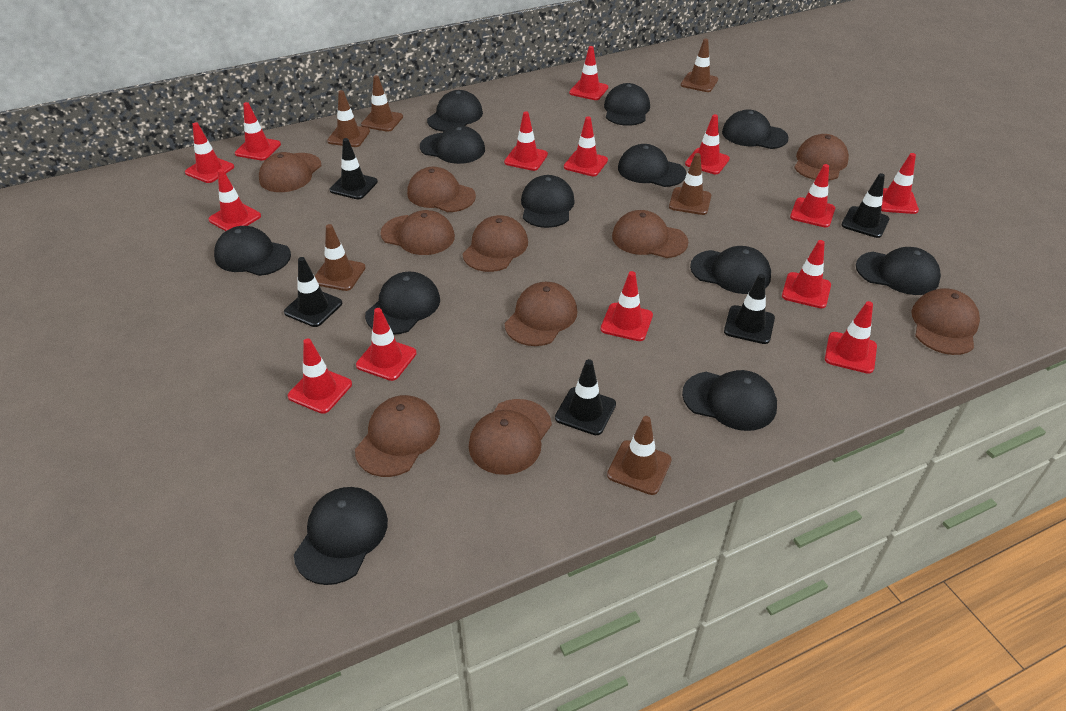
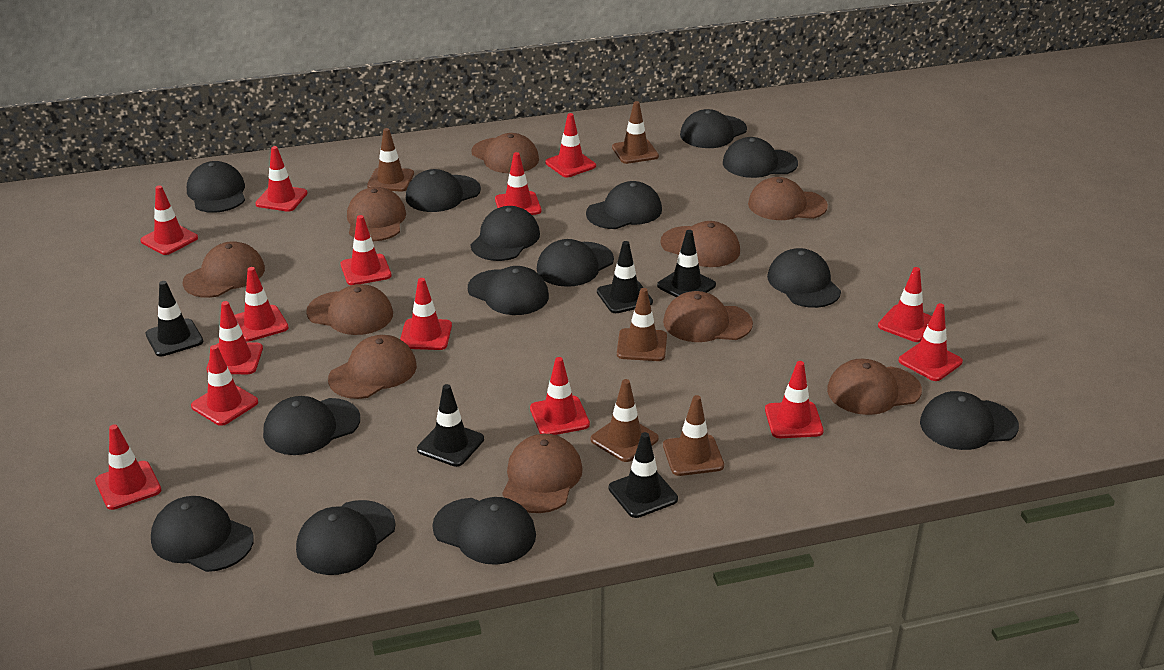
black cap: 12 -> 14
brown traffic cone: 6 -> 5

